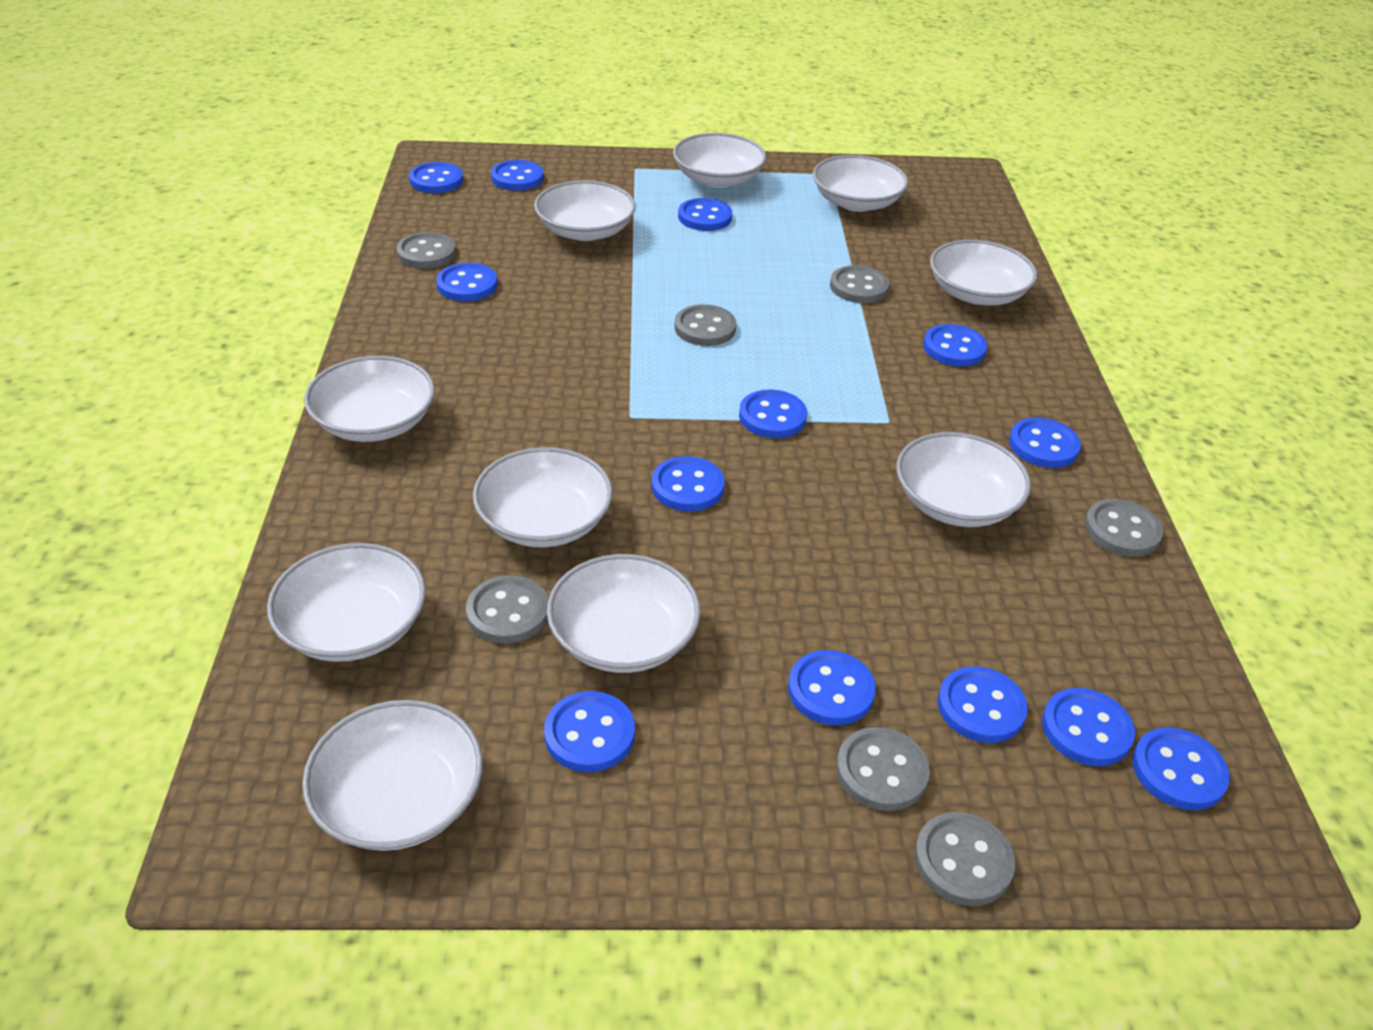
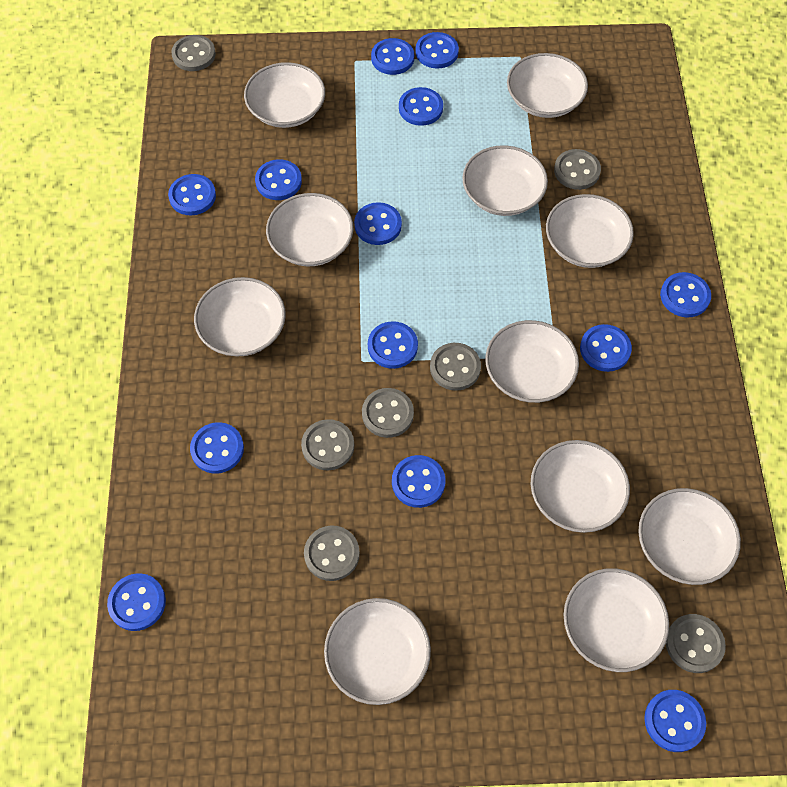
white bowl: 10 -> 11

